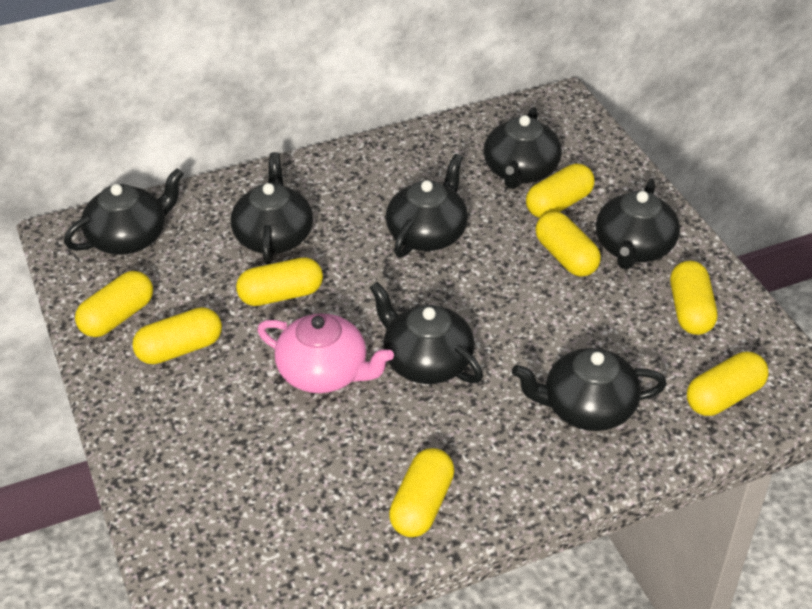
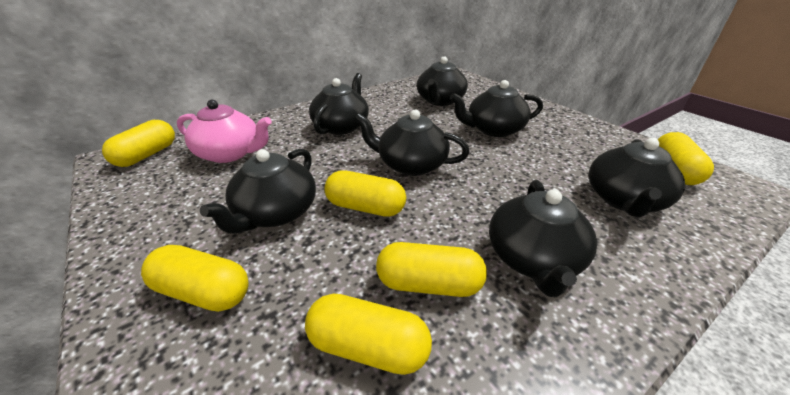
yellow capsule: 8 -> 6

